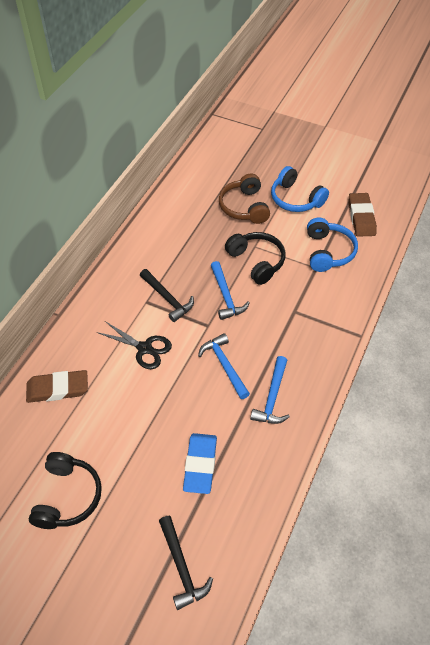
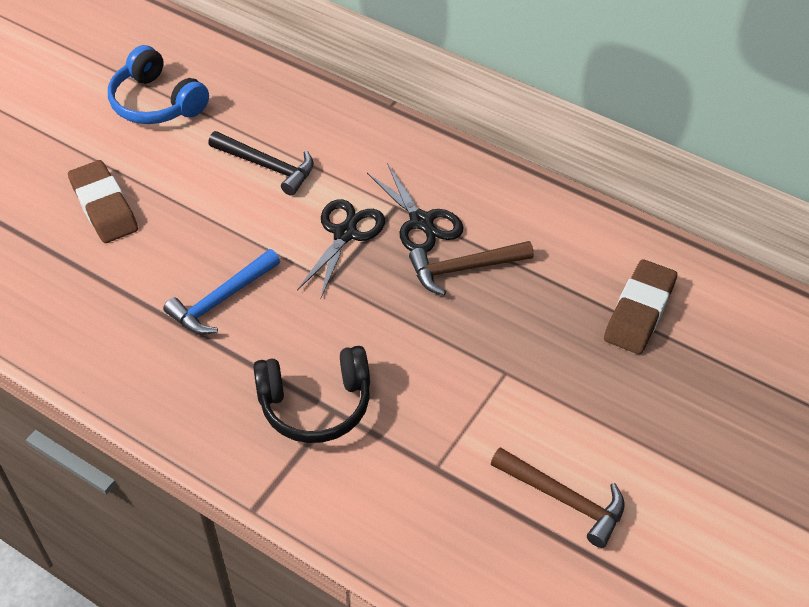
black hammer: 2 -> 1
black headphones: 2 -> 1
black scissors: 1 -> 2
blue eraser: 1 -> 0
blue hammer: 3 -> 1
blue headphones: 2 -> 1
brown hammer: 0 -> 2
brown headphones: 1 -> 0

